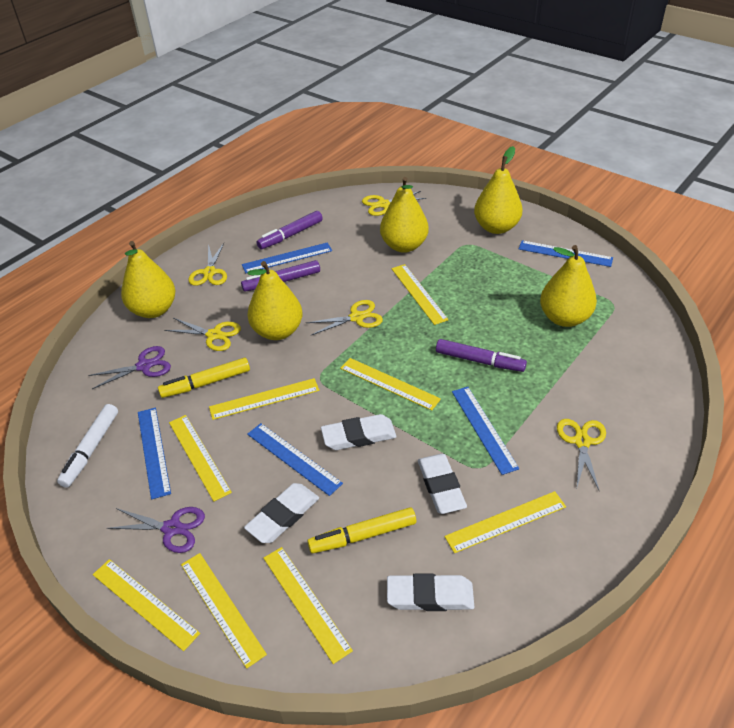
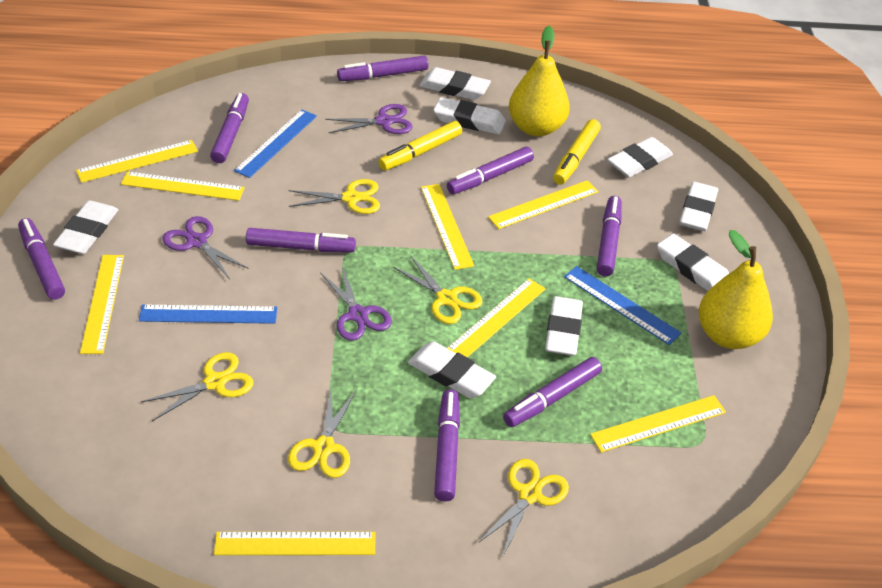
blue ruler: 5 -> 3
purple marker: 3 -> 8
purple scissors: 2 -> 3
white eraser: 4 -> 8
white marker: 1 -> 0
yellow pear: 5 -> 2

